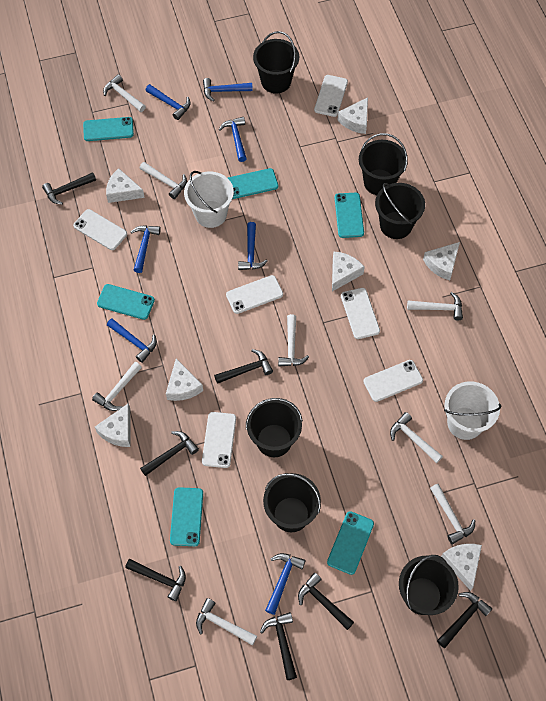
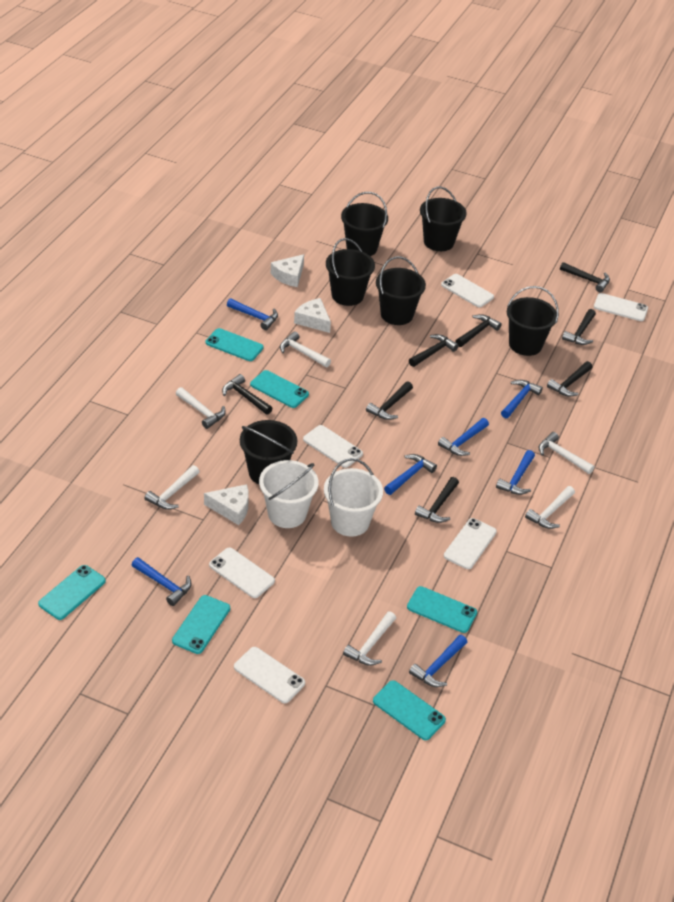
black hammer: 7 -> 8
white cheese: 7 -> 3
white hammer: 8 -> 6

